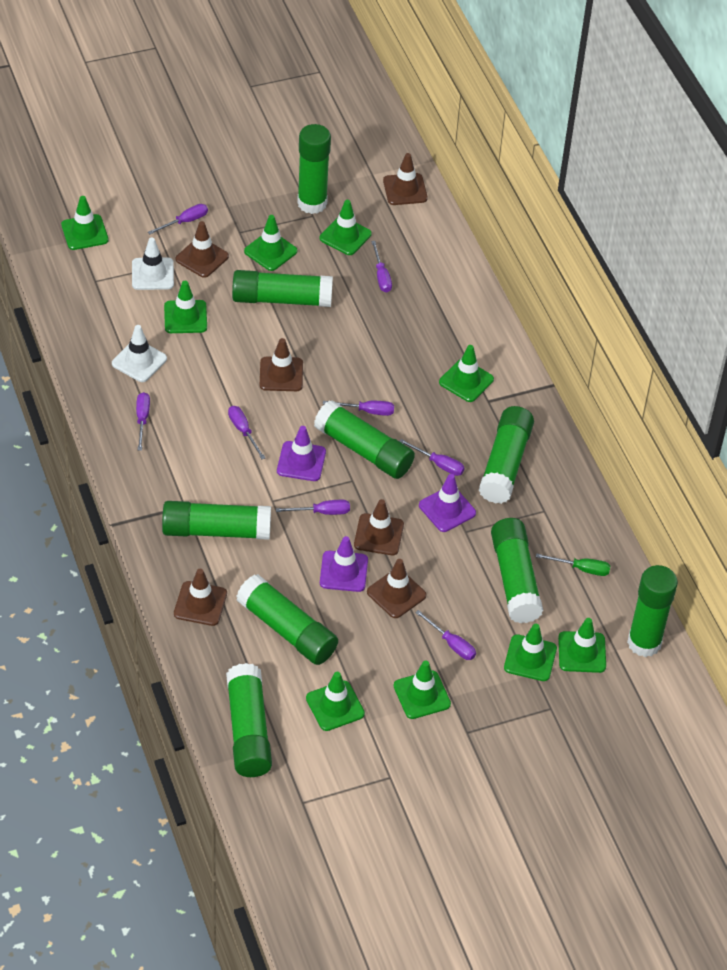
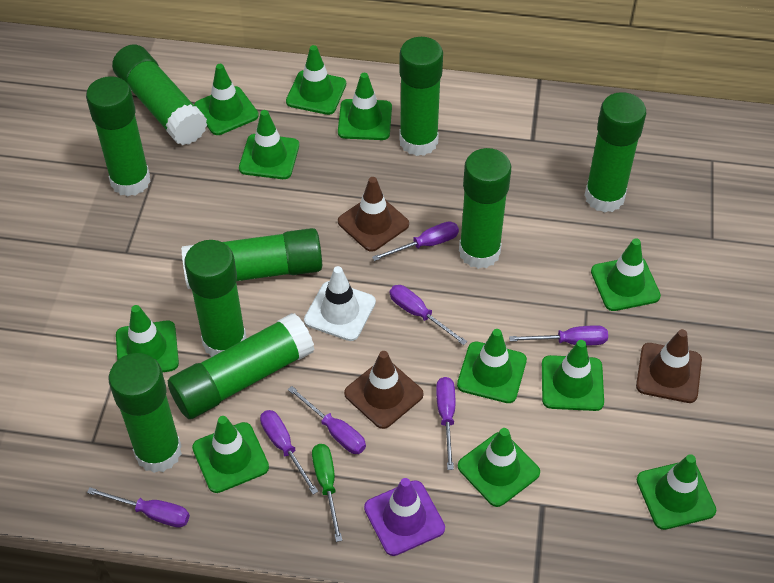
brown traffic cone: 6 -> 3
green traffic cone: 9 -> 11
purple screwdriver: 8 -> 7
purple traffic cone: 3 -> 1
white traffic cone: 2 -> 1

